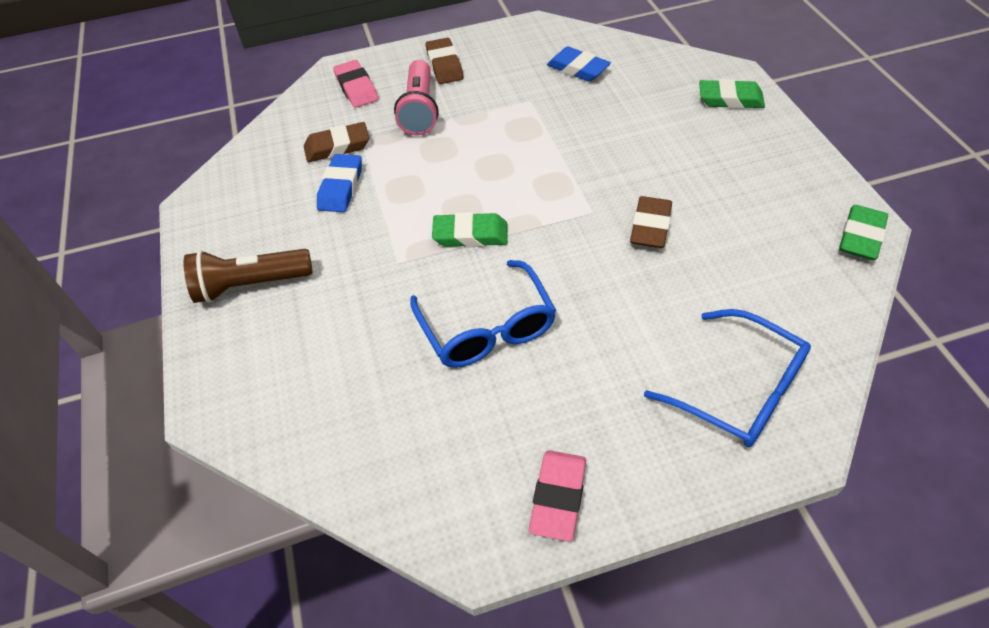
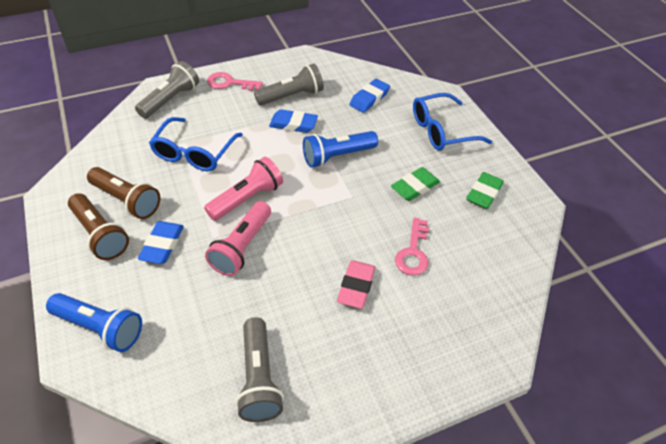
blue eraser: 2 -> 3
blue flashlight: 0 -> 2
brown eraser: 3 -> 0
brown flashlight: 1 -> 2
green eraser: 3 -> 2
grey flashlight: 0 -> 3
pink eraser: 2 -> 1
pink flashlight: 1 -> 2
pink key: 0 -> 2

